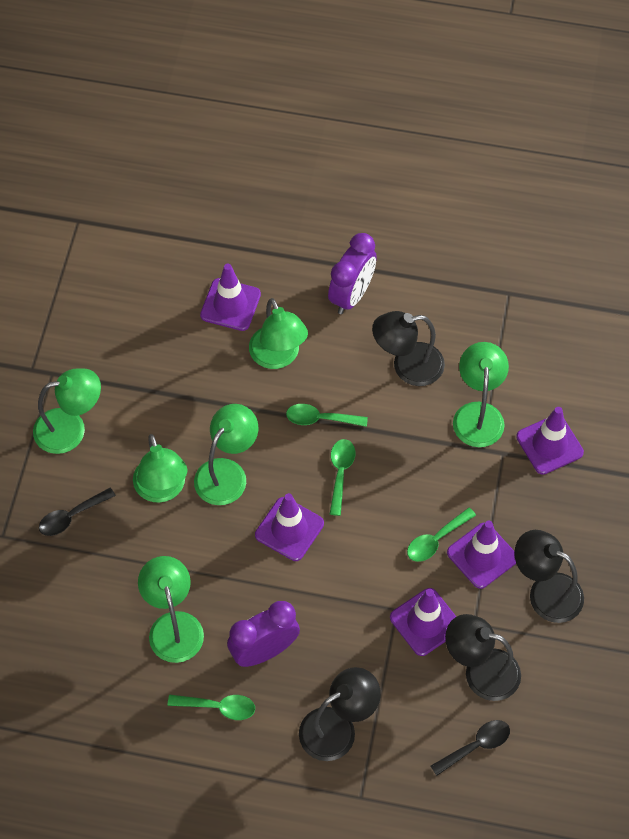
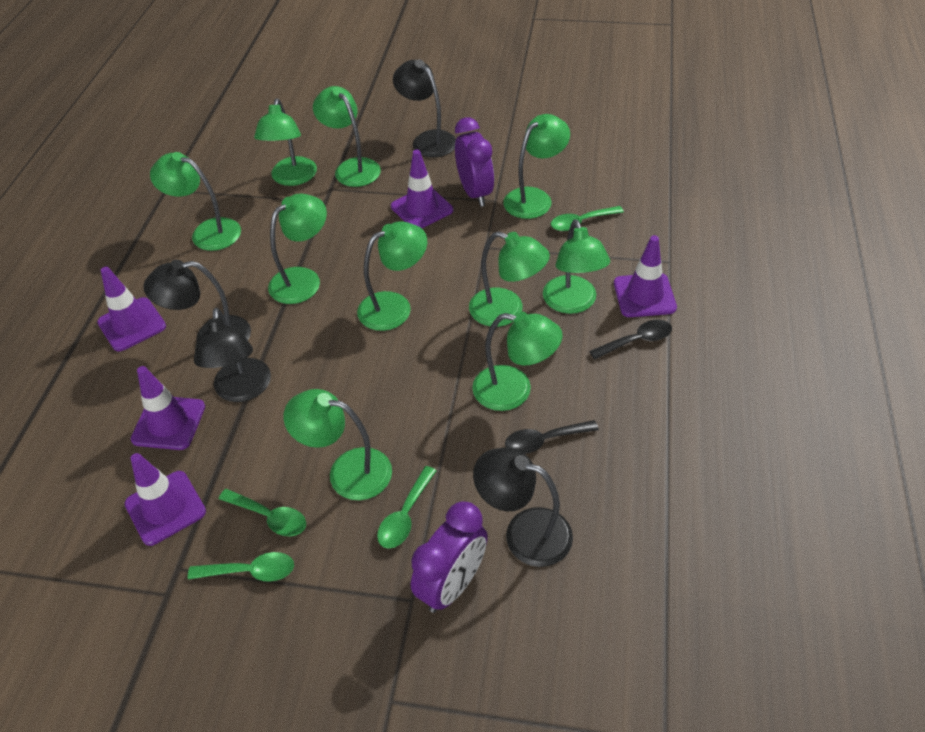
green lamp: 6 -> 10

